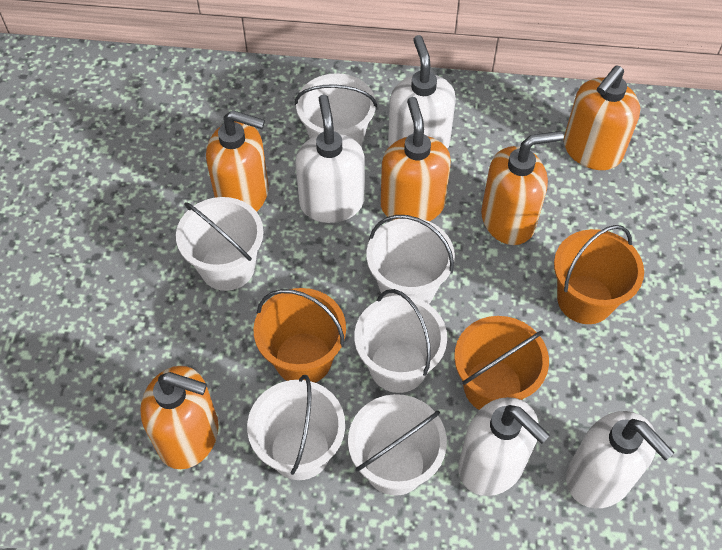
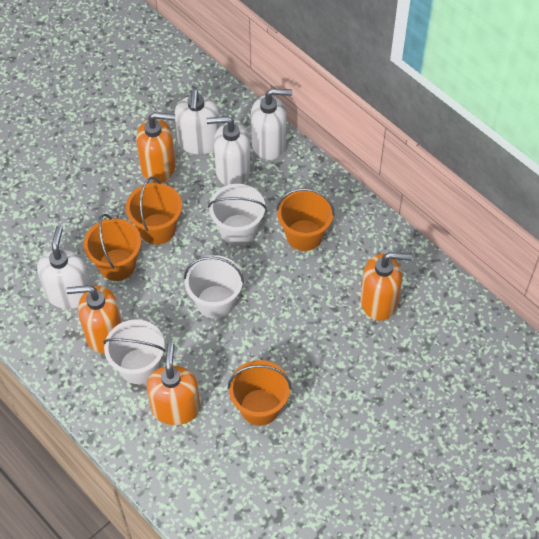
orange bucket: 3 -> 4
orange soap dispenser: 5 -> 4
white bucket: 6 -> 3

